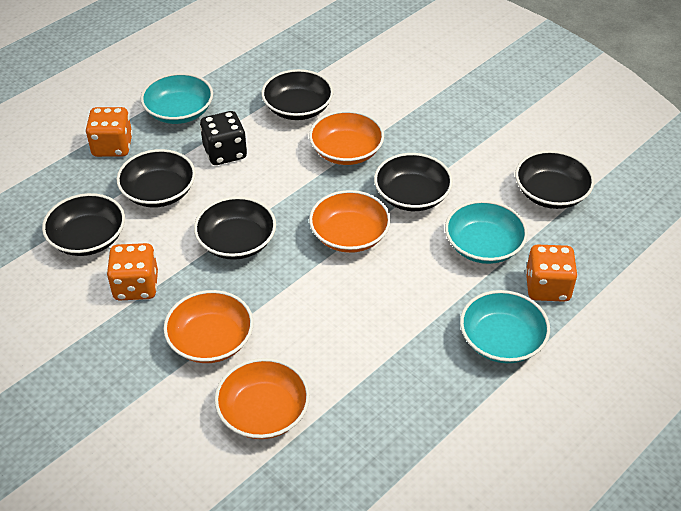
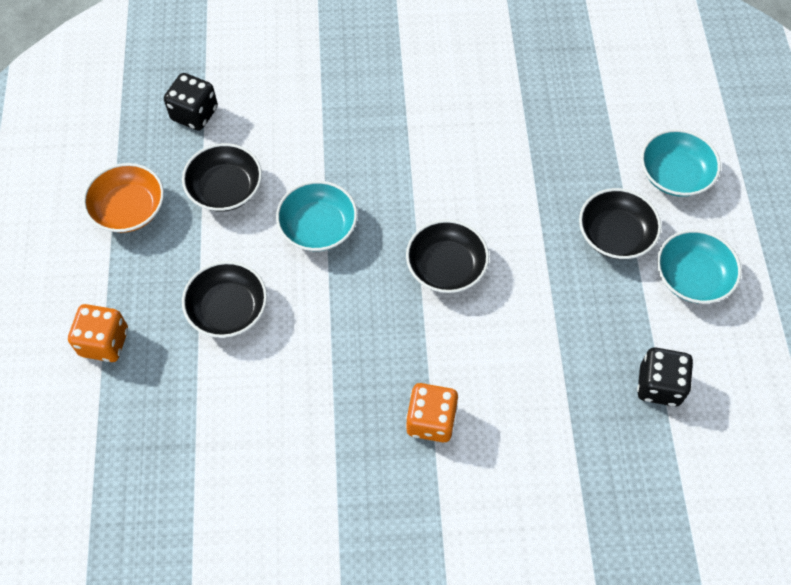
black bowl: 6 -> 4
black dice: 1 -> 2
orange bowl: 4 -> 1
orange dice: 3 -> 2

